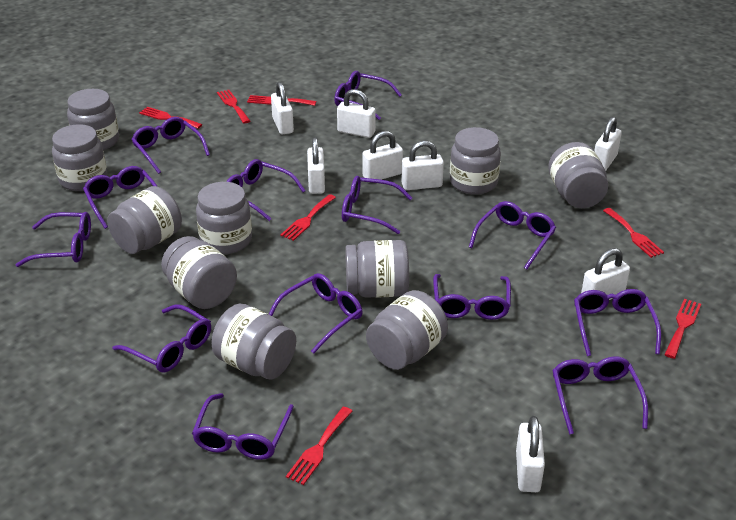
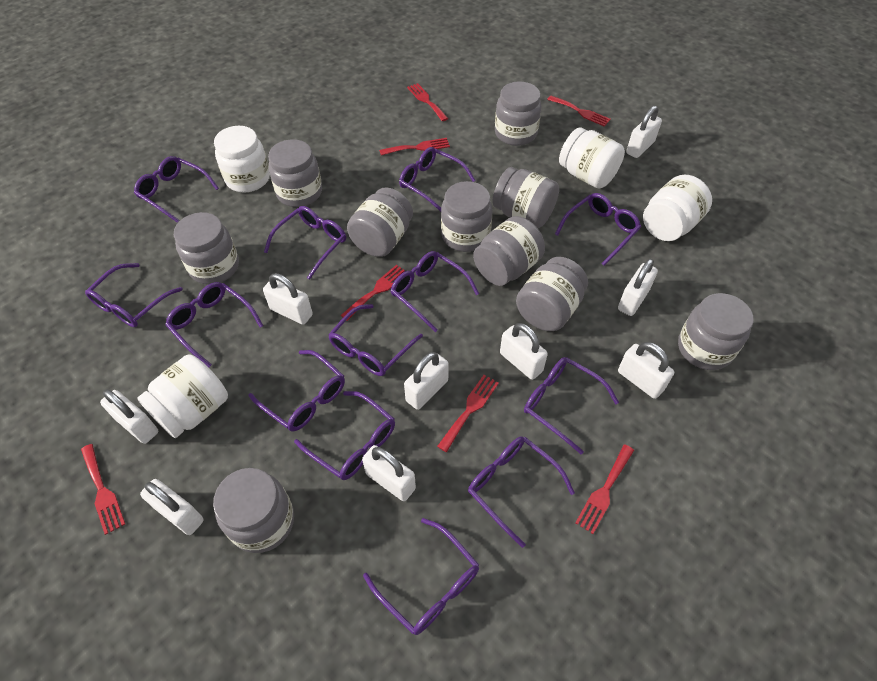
white jar: 0 -> 4
white padlock: 8 -> 9

